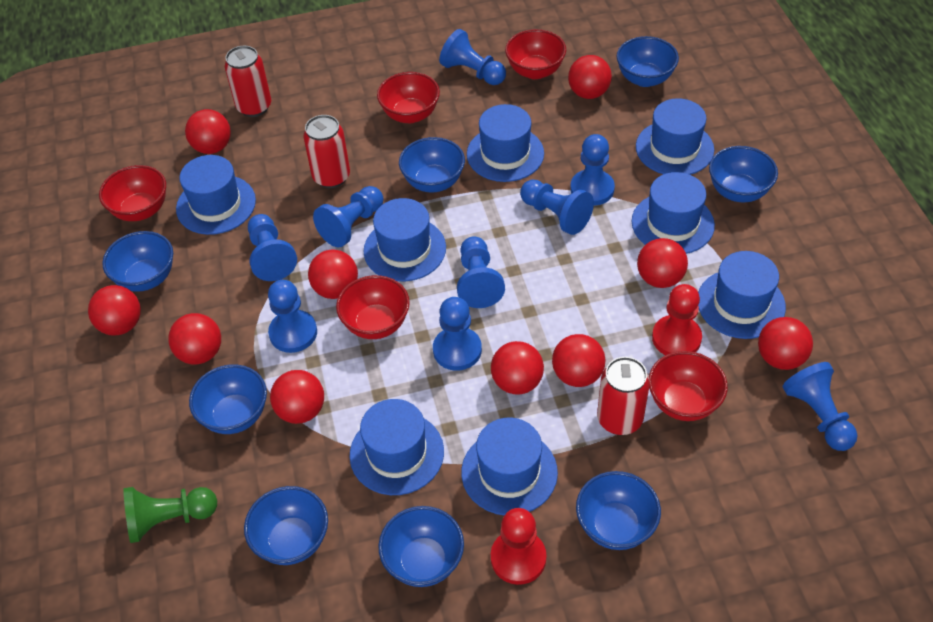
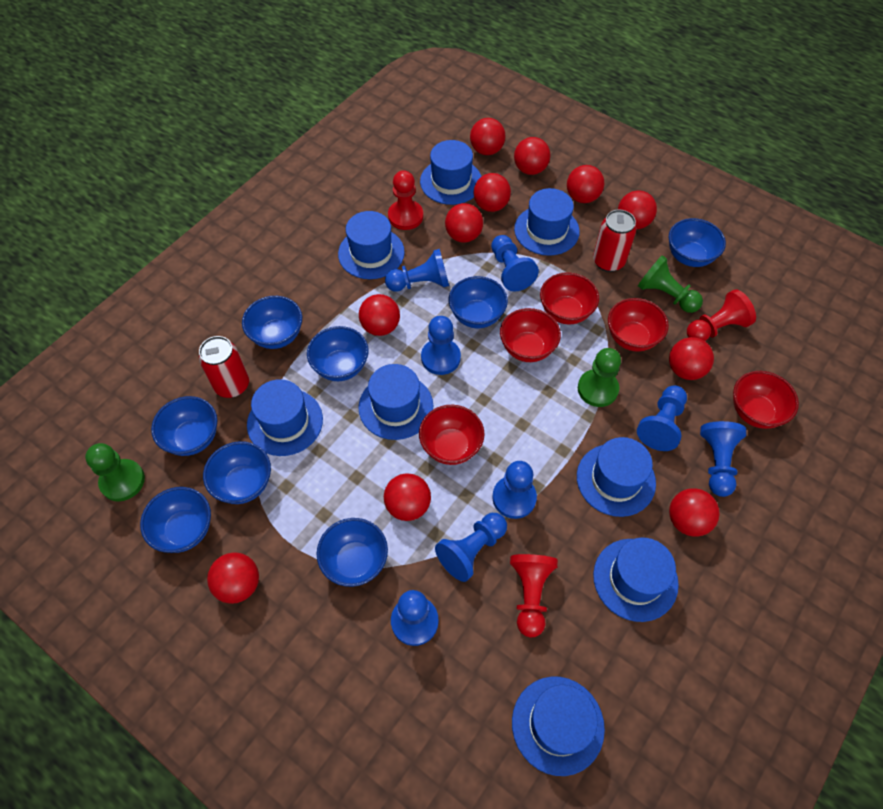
blue pawn: 9 -> 8
green pawn: 1 -> 3
red ball: 10 -> 11
red can: 3 -> 2
red pawn: 2 -> 3

